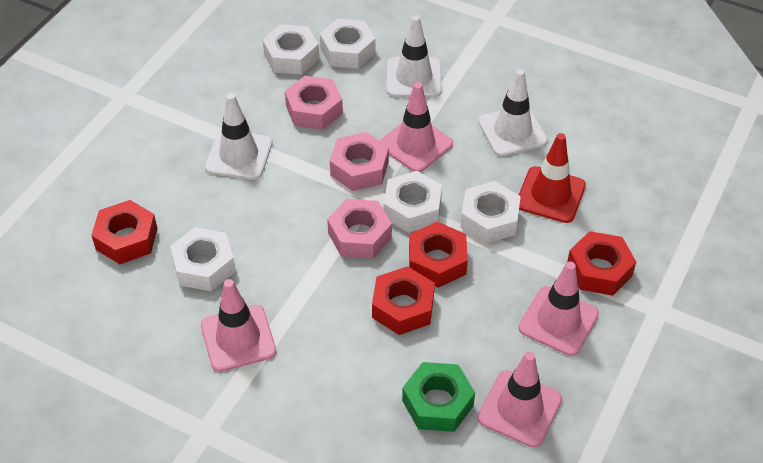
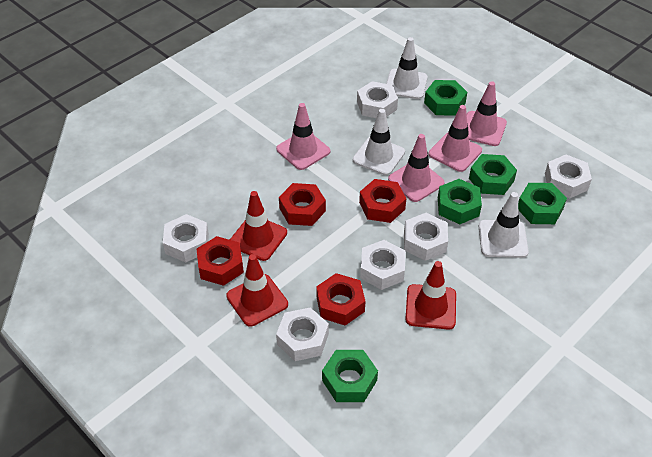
green nut: 1 -> 5
pink nut: 3 -> 0
red traffic cone: 1 -> 3
white nut: 5 -> 6

